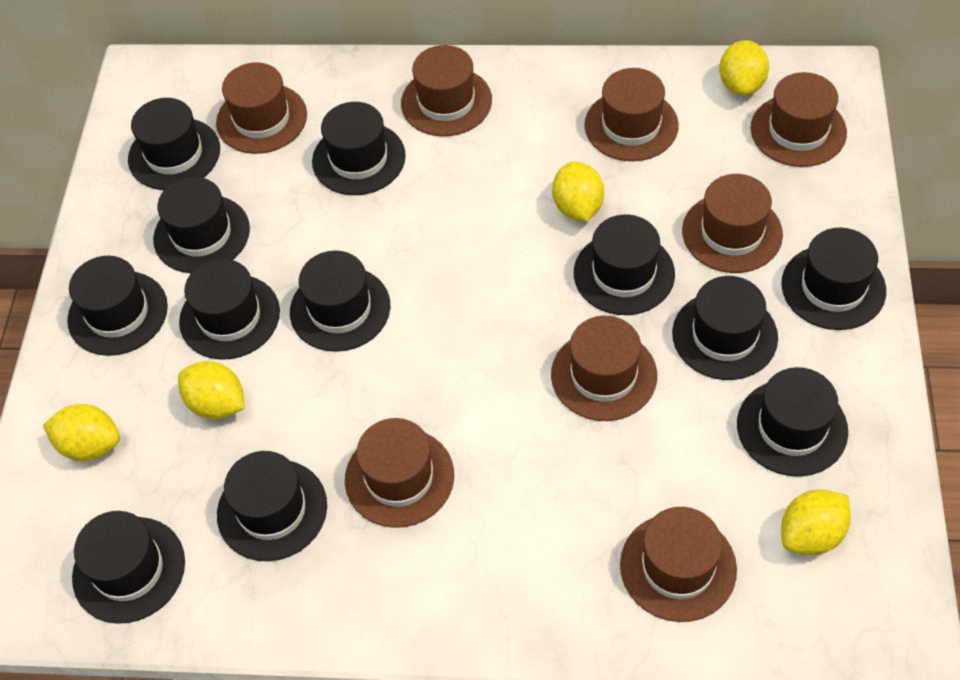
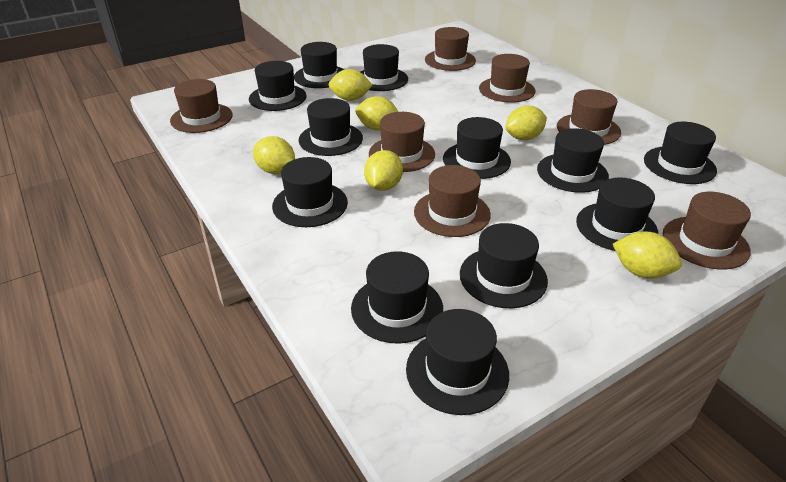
brown hat: 8 -> 7
yellow lemon: 5 -> 6

